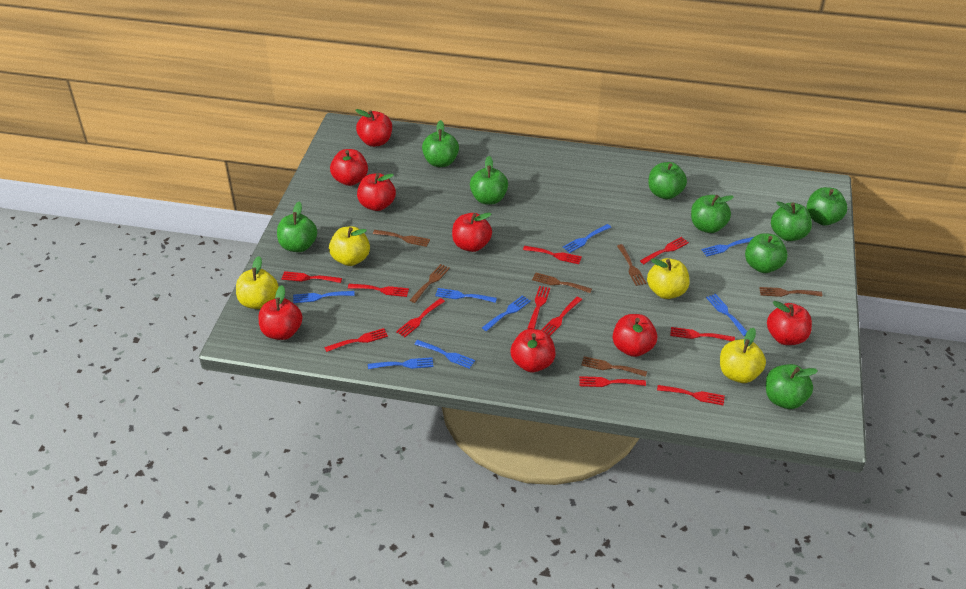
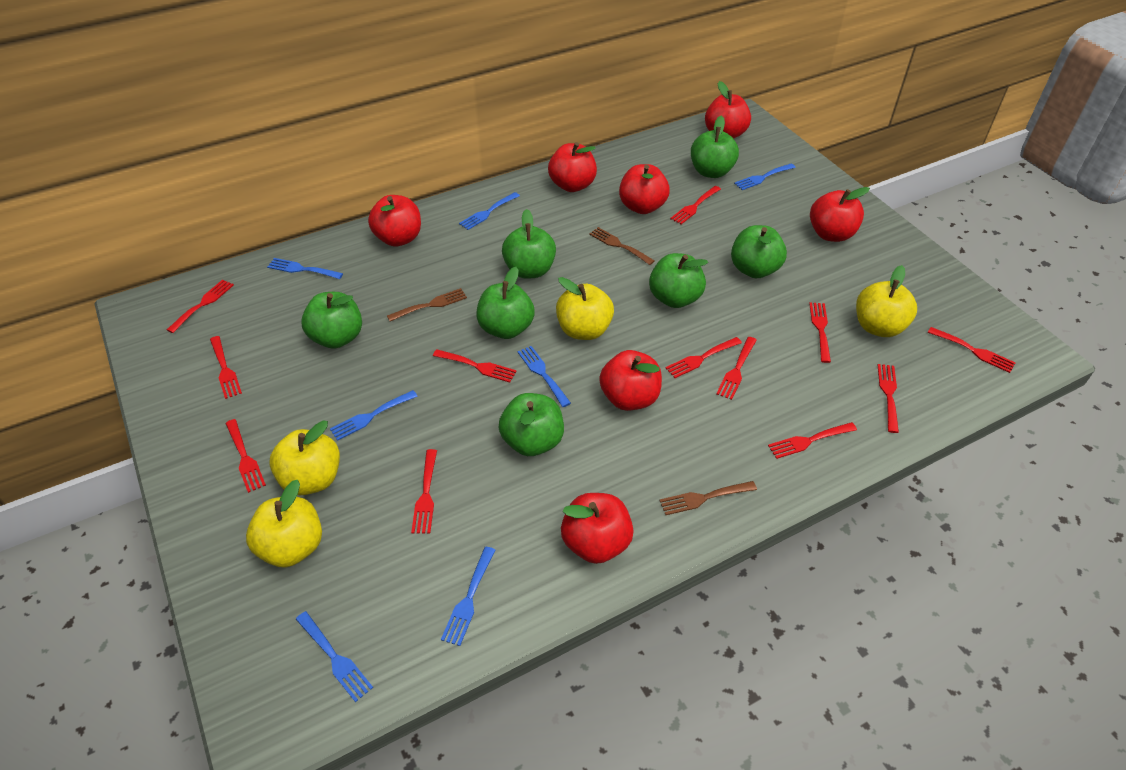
blue fork: 8 -> 7
brown fork: 6 -> 3
green apple: 9 -> 7
red apple: 8 -> 7
red fork: 11 -> 12

